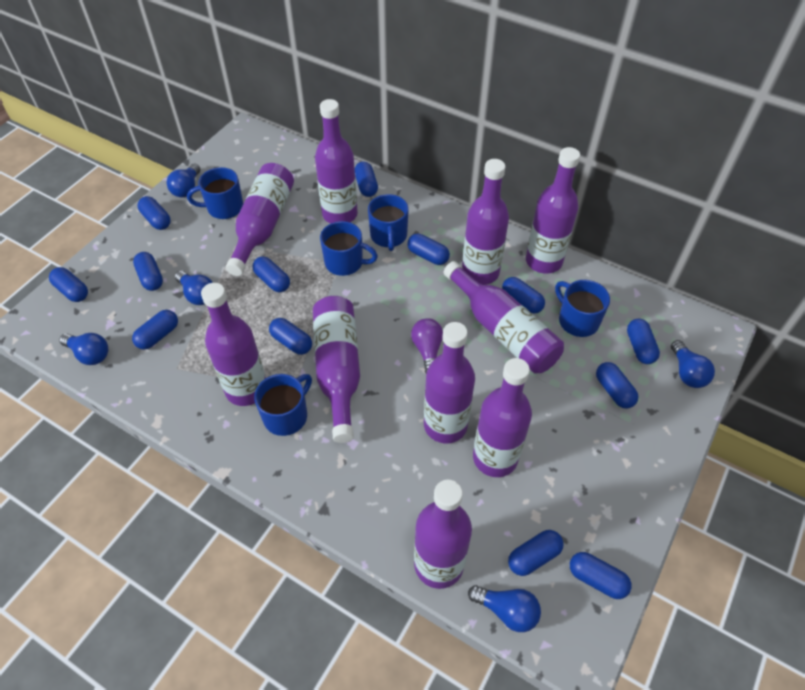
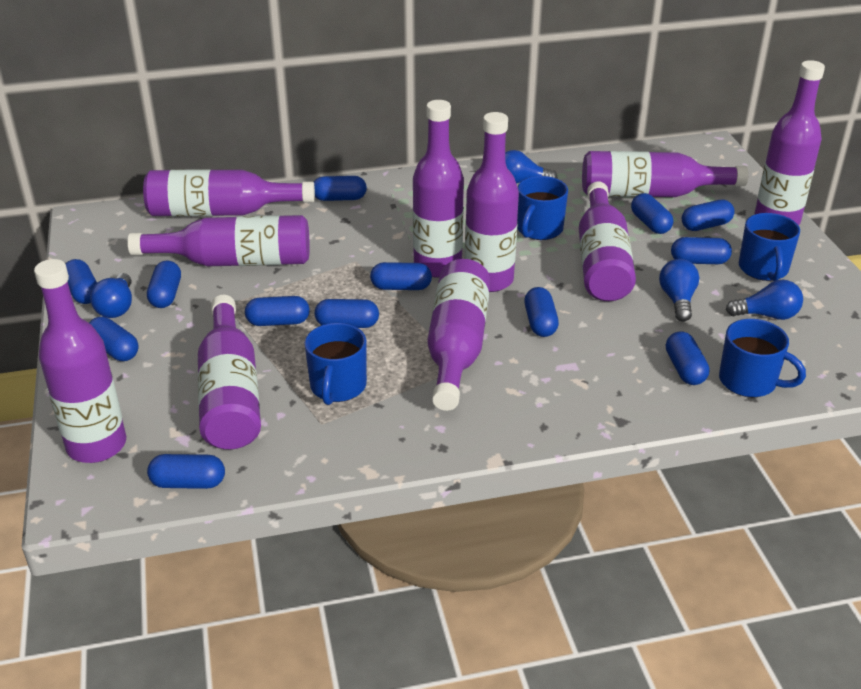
blue light bulb: 5 -> 4
blue mug: 5 -> 4
purple light bulb: 1 -> 0

